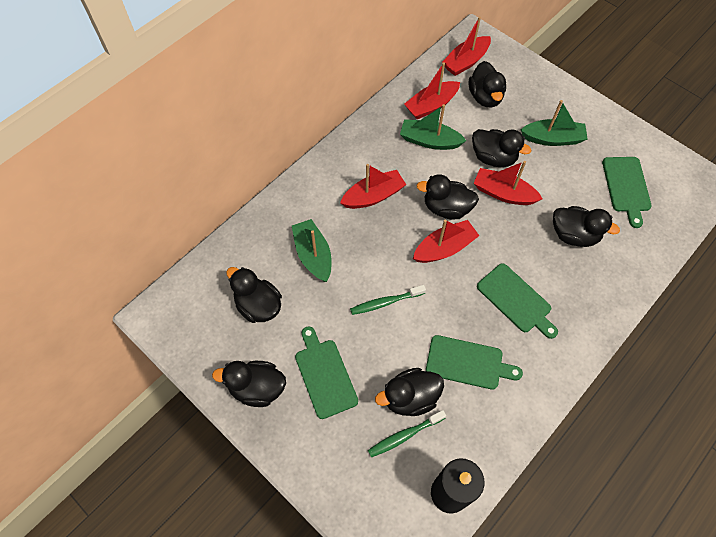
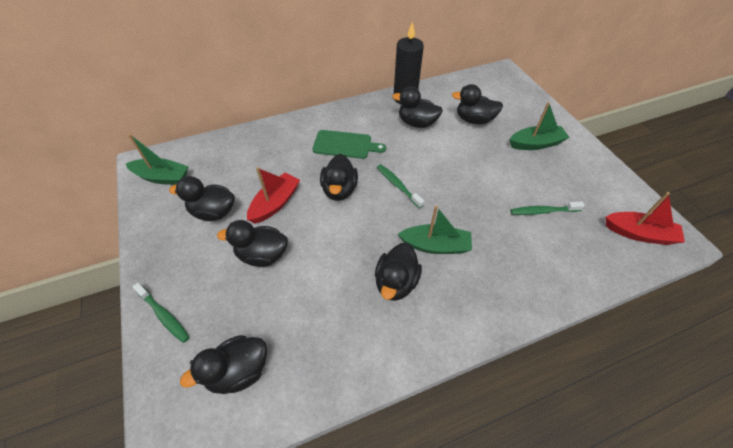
green cutting board: 4 -> 1
green toothbrush: 2 -> 3
red boat: 5 -> 2

